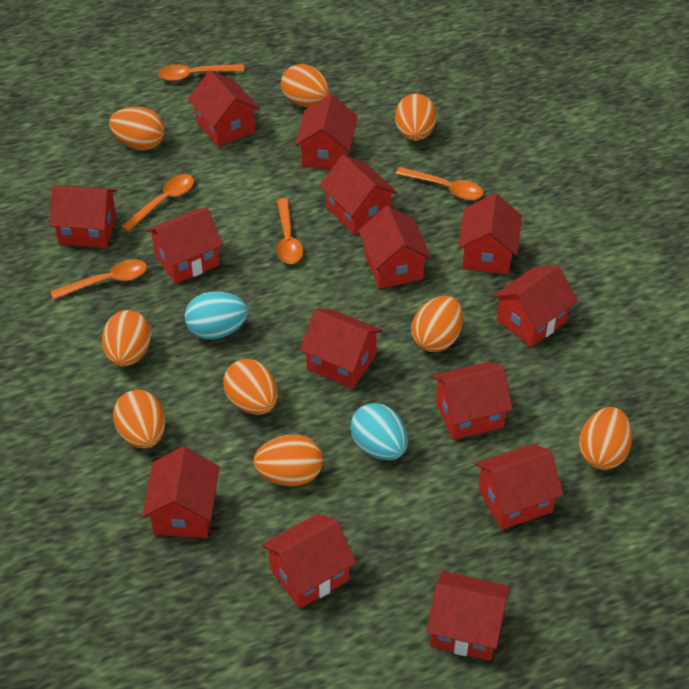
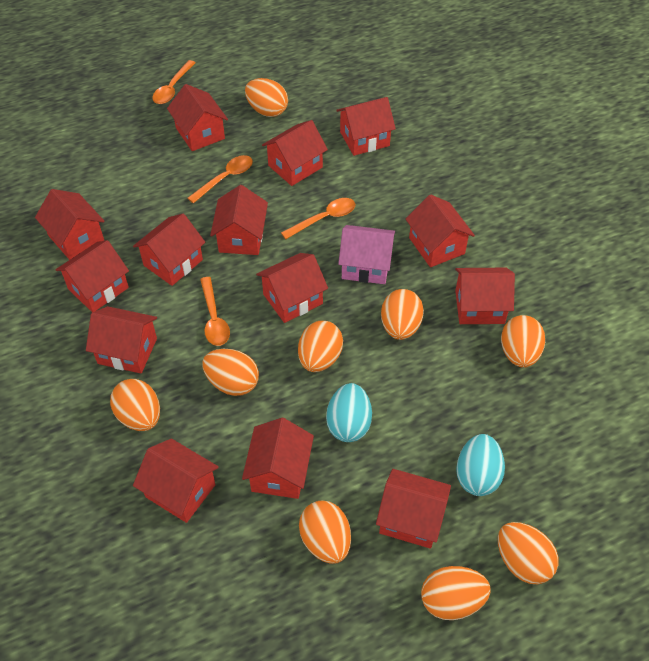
orange spoon: 5 -> 4
pink house: 0 -> 1

